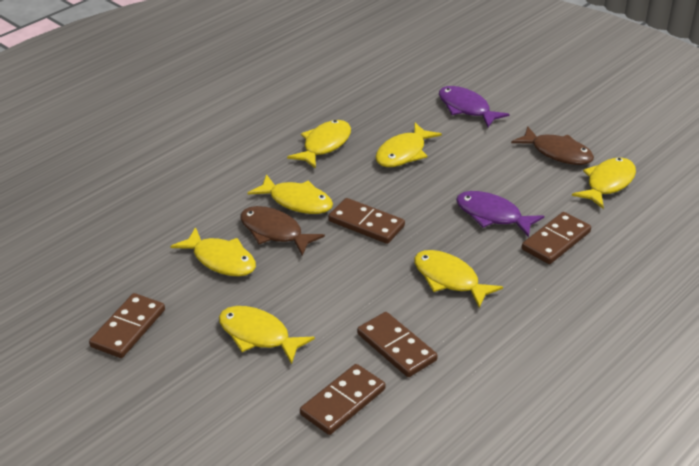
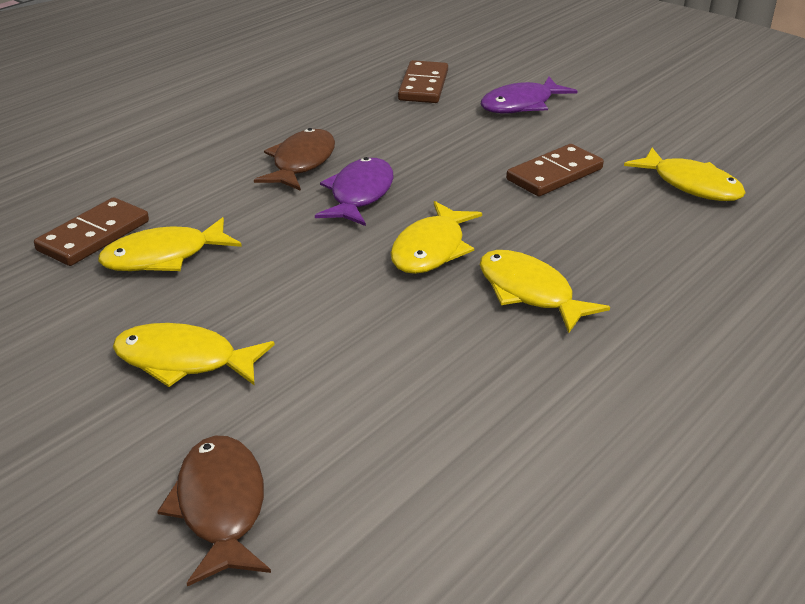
brown domino: 5 -> 3
yellow fish: 7 -> 5

